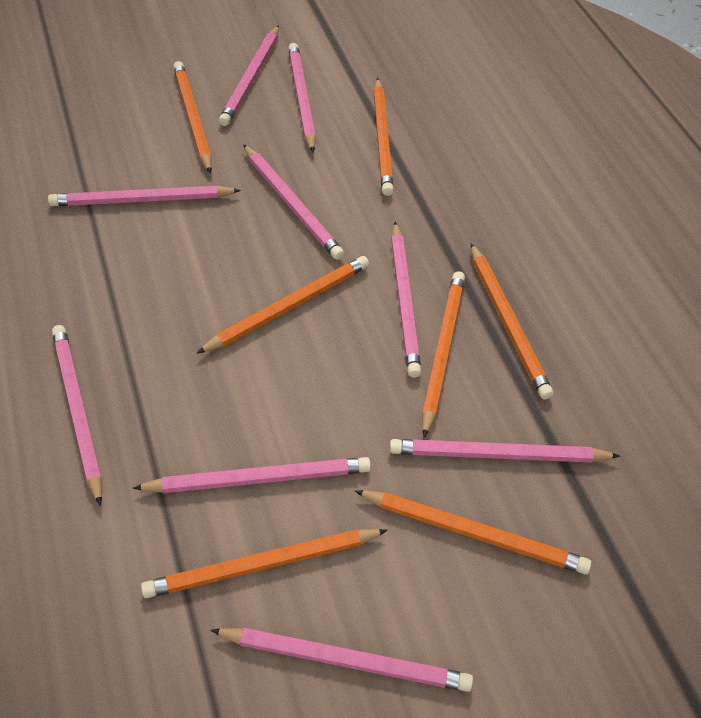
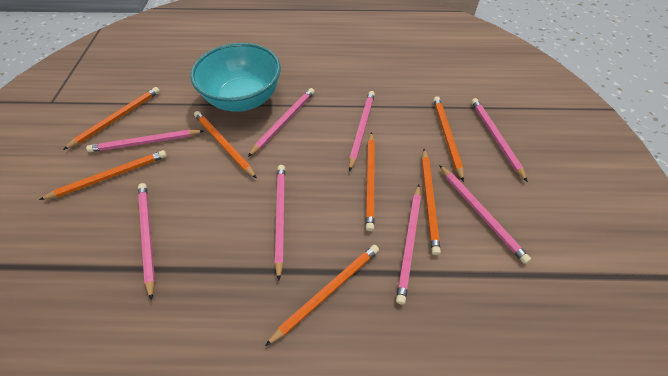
pink pencil: 9 -> 8
turquoise bowl: 0 -> 1

